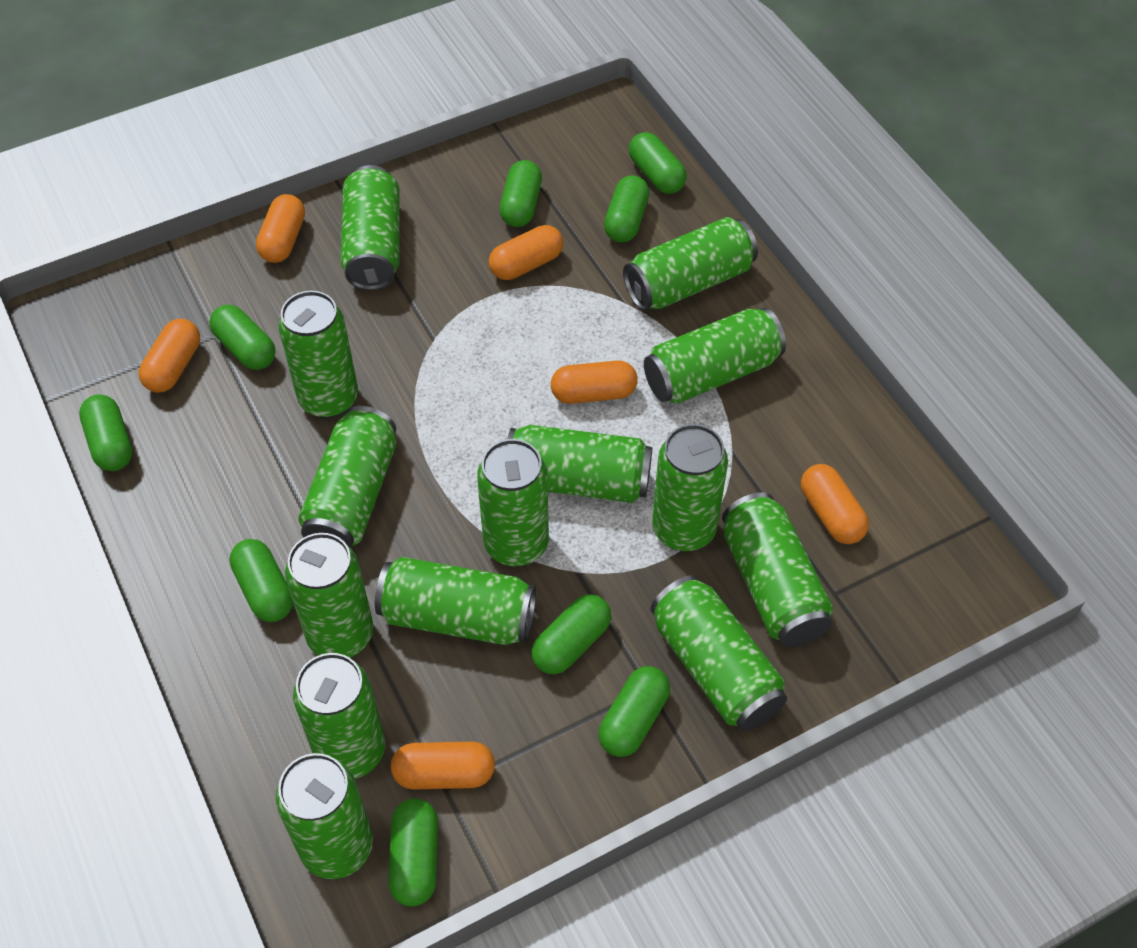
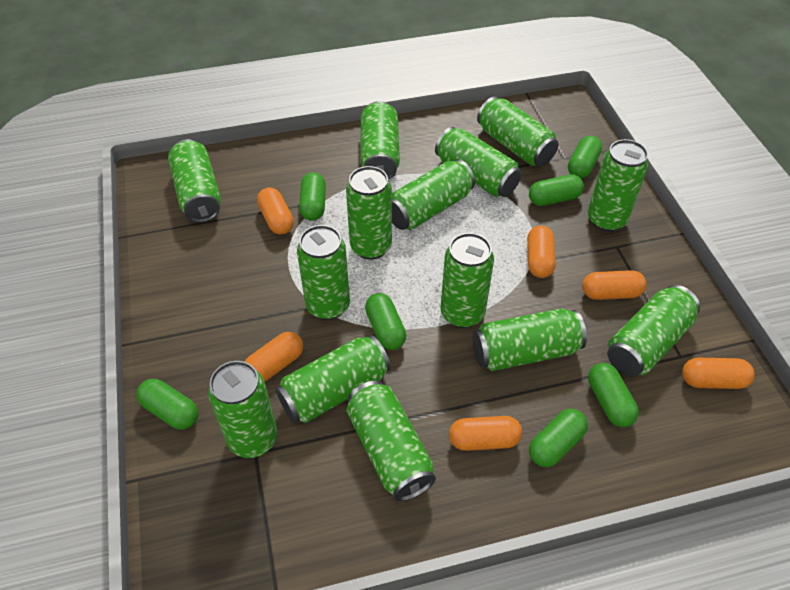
green capsule: 9 -> 7

